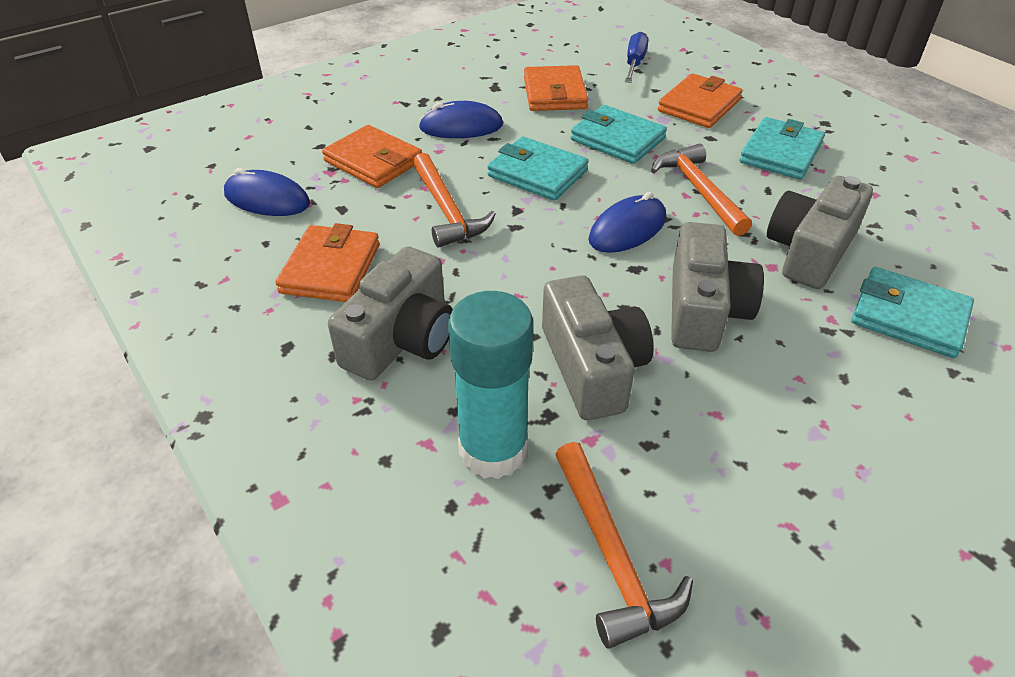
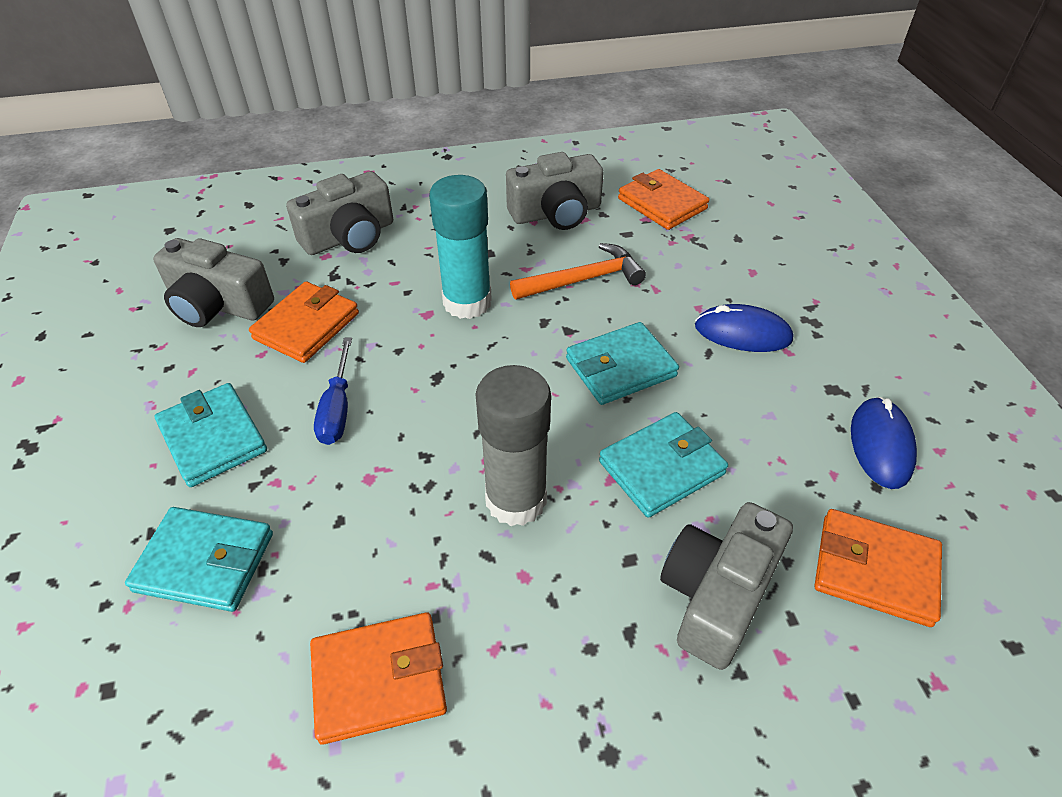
blue mouse: 3 -> 2
grey glue stick: 0 -> 1
orange hammer: 3 -> 1

